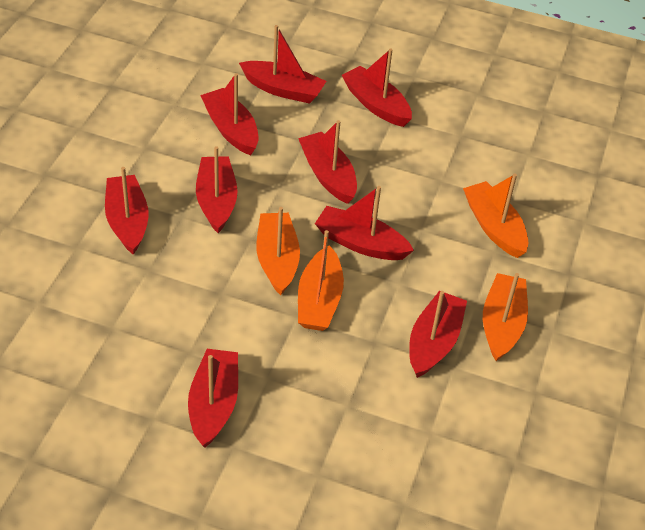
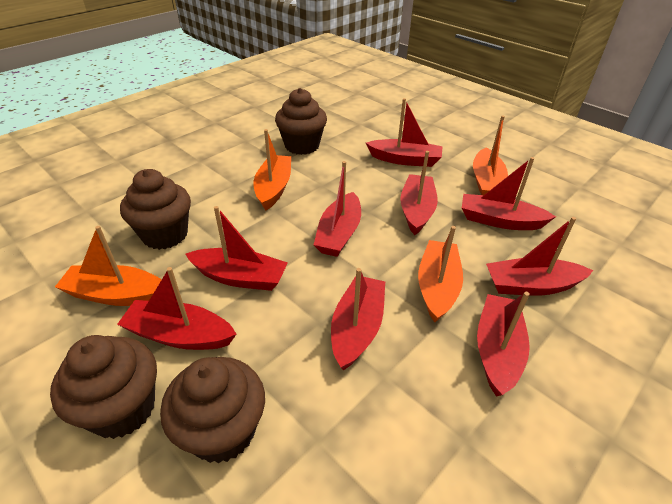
brown cupcake: 0 -> 4

